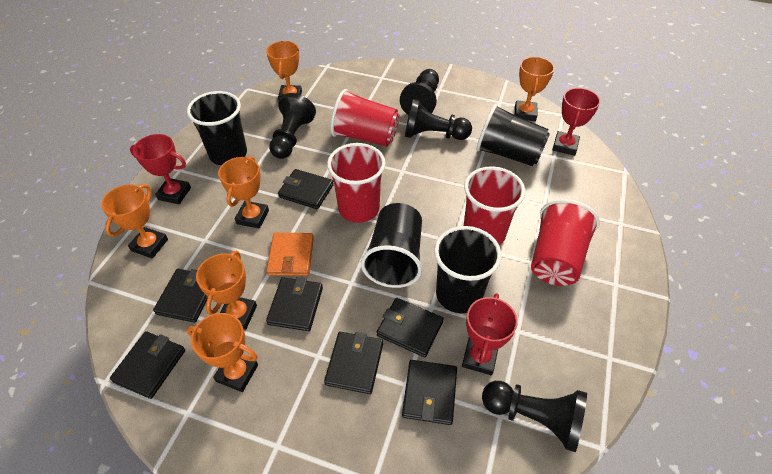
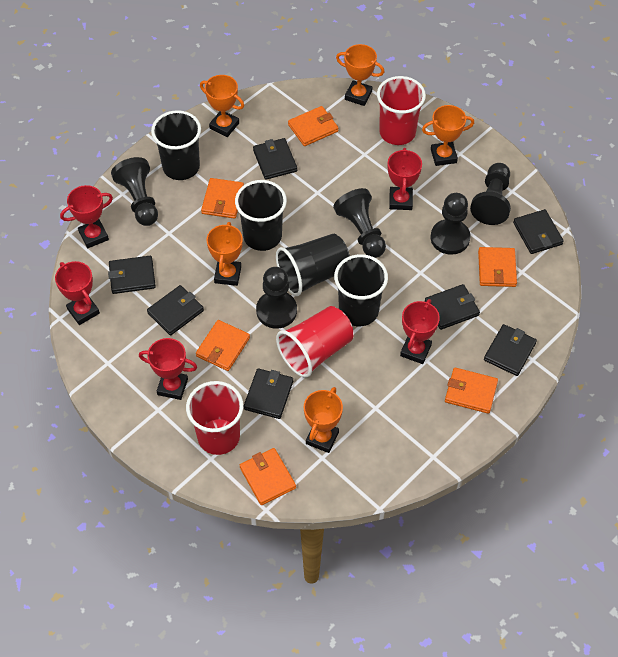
black pawn: 4 -> 5
orange trophy: 6 -> 5
orange wallet: 1 -> 6
red cup: 4 -> 3
red trophy: 3 -> 5

